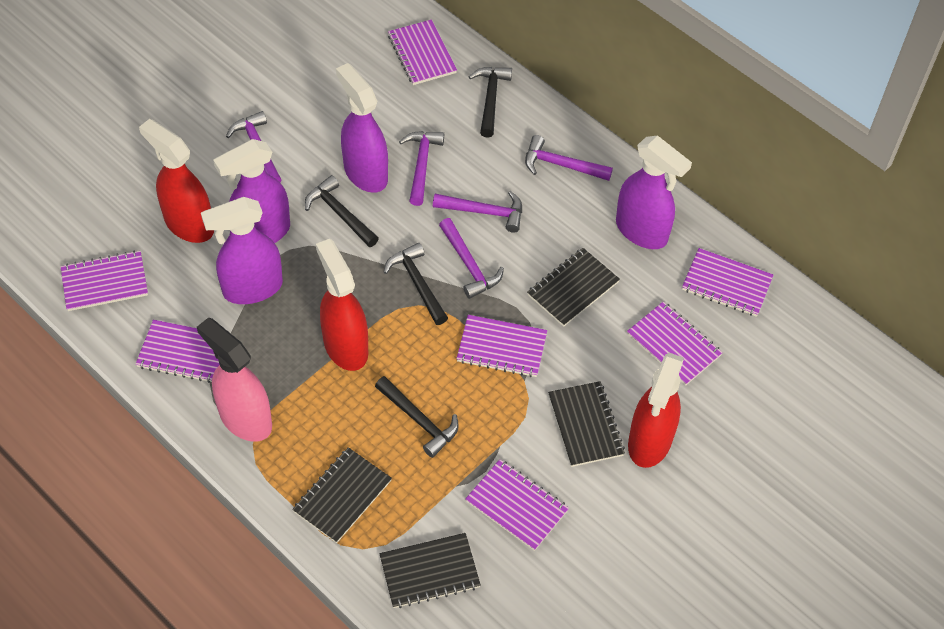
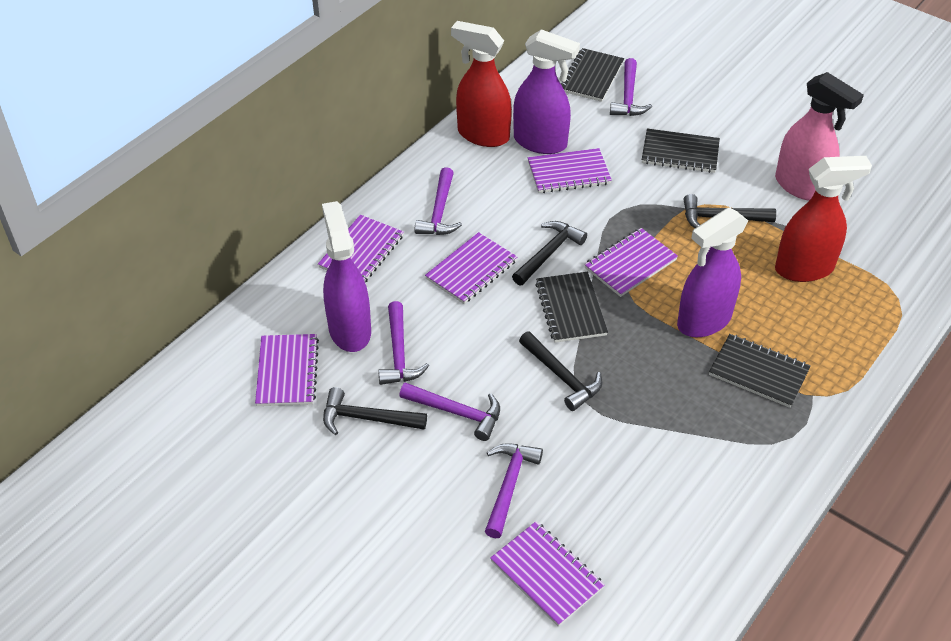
purple notebook: 7 -> 6
purple spray bottle: 4 -> 3
red spray bottle: 3 -> 2

